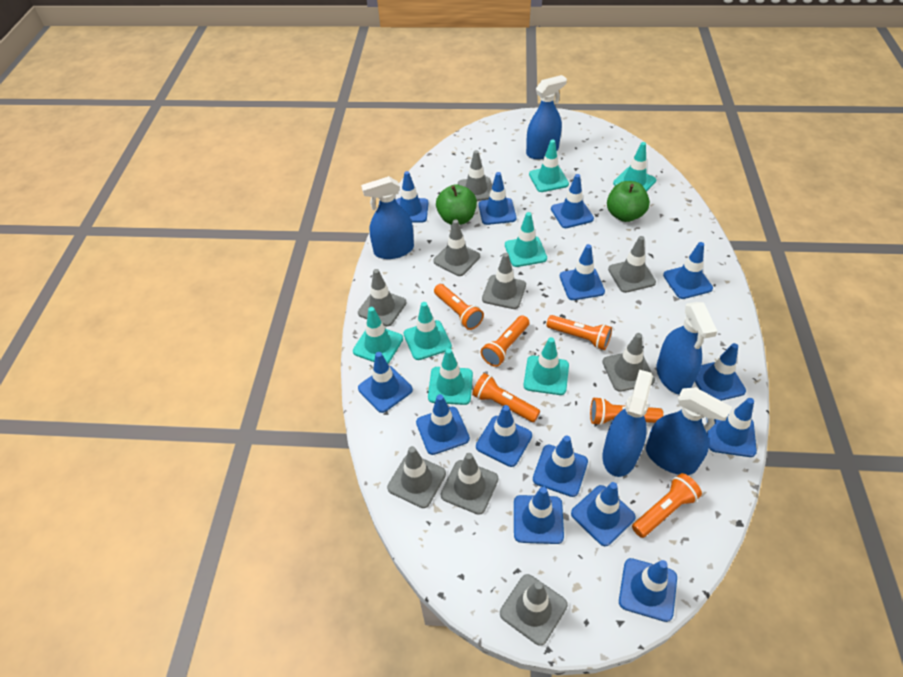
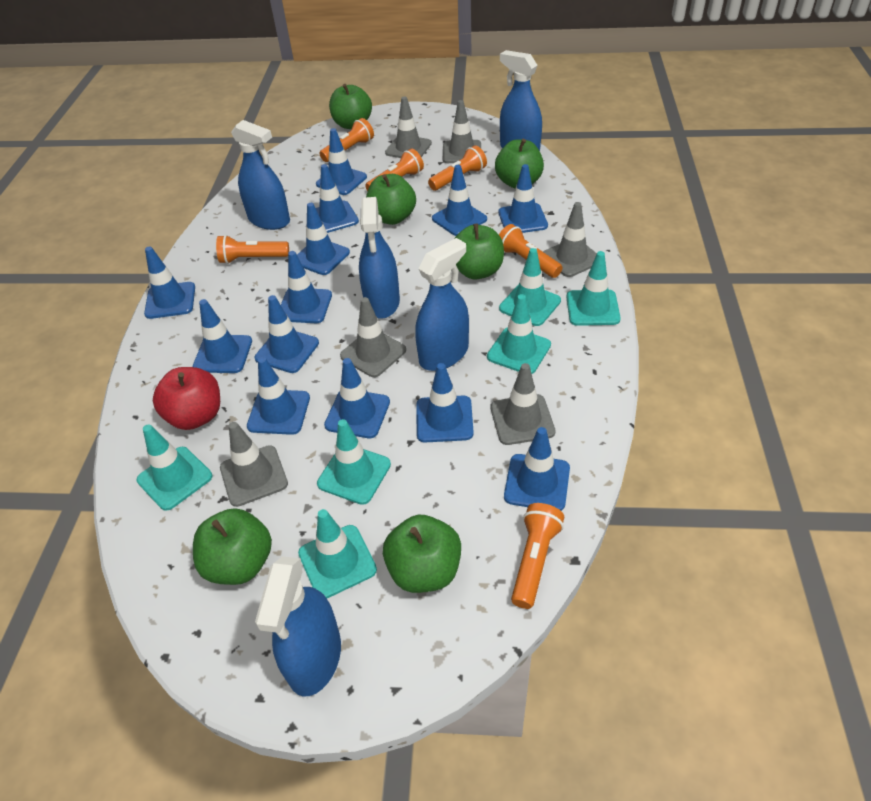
blue traffic cone: 14 -> 13
green apple: 2 -> 6
grey traffic cone: 9 -> 6
red apple: 0 -> 1
turquoise traffic cone: 7 -> 6

